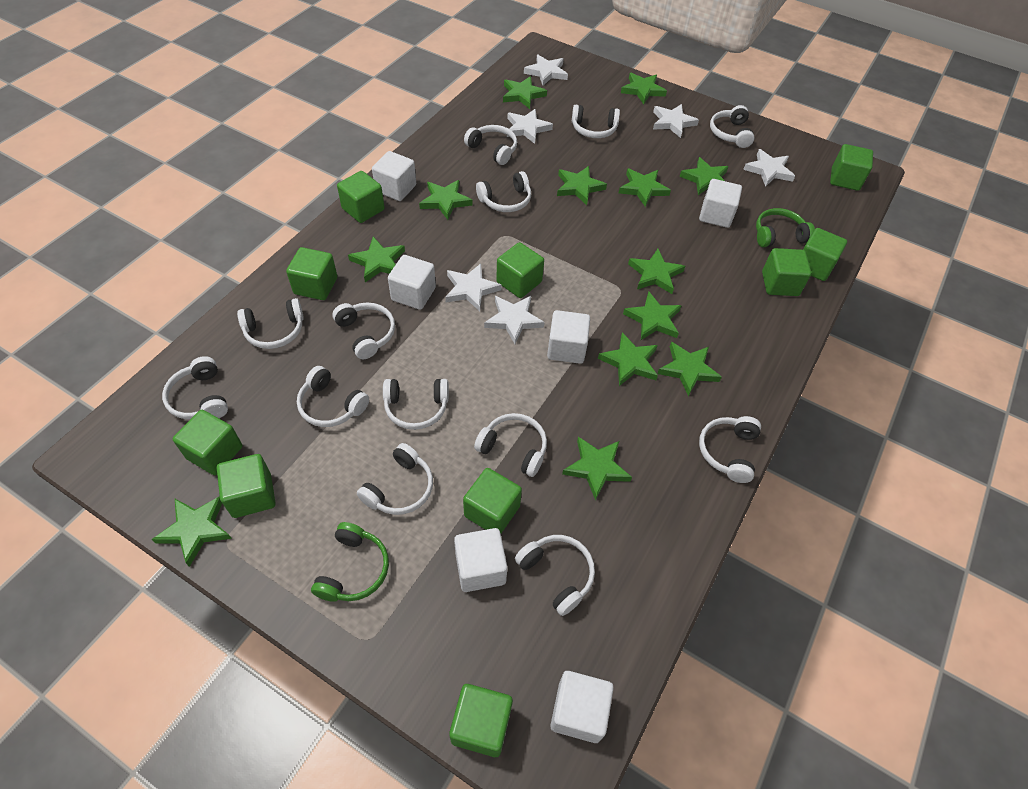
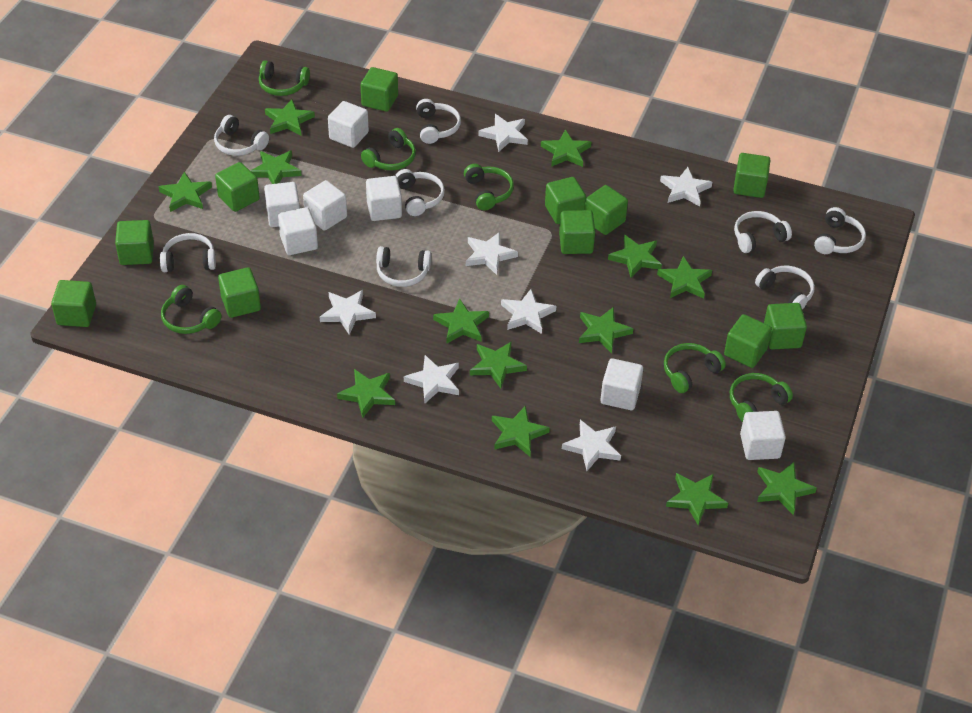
green cube: 10 -> 11
green headphones: 2 -> 6
white cube: 6 -> 7
white headphones: 13 -> 8
white star: 6 -> 7

